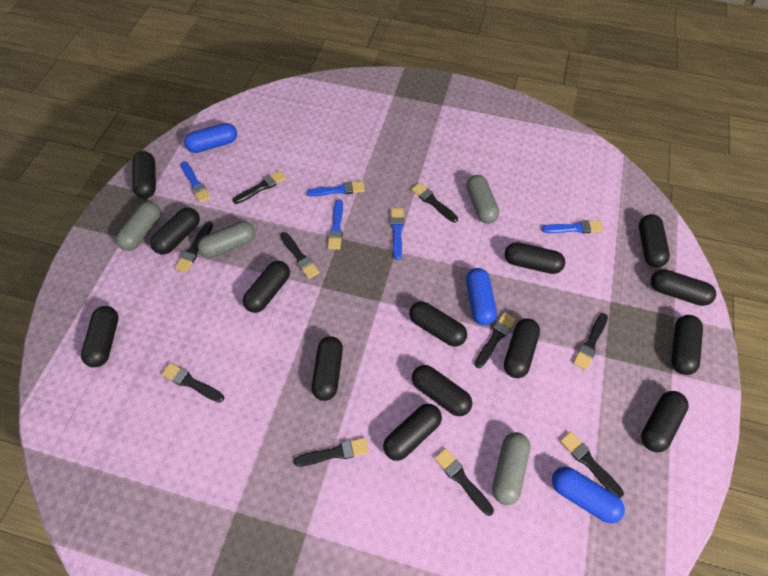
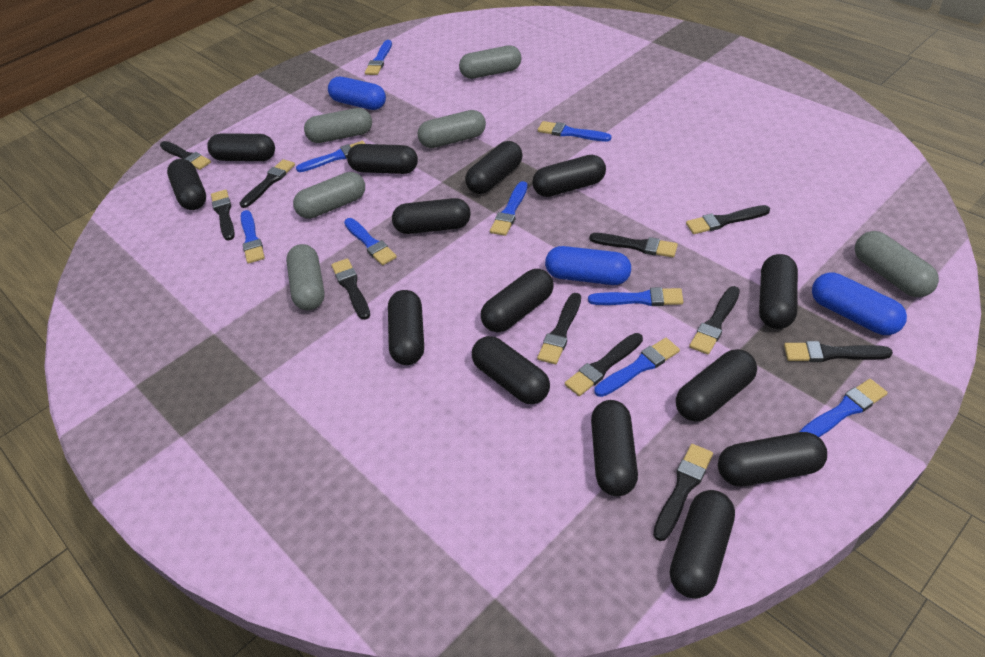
black brush: 10 -> 11
blue brush: 5 -> 9
grey capsule: 4 -> 6

